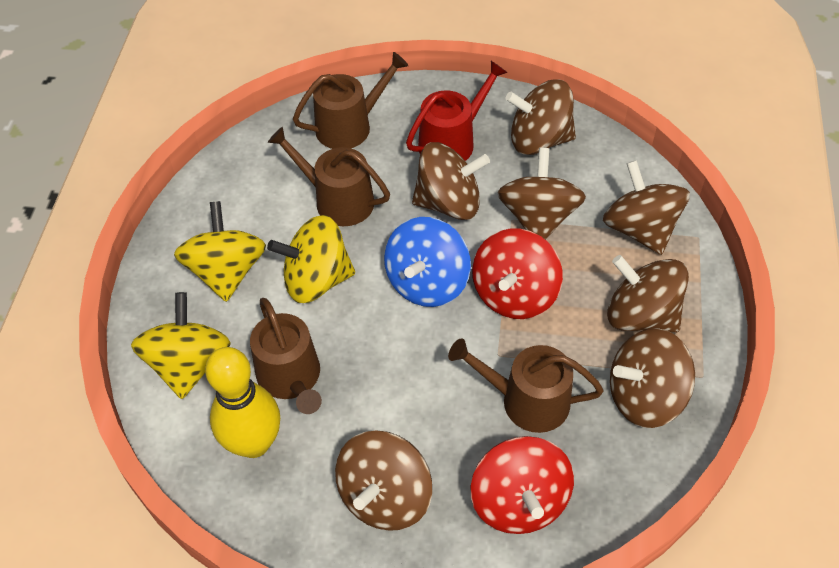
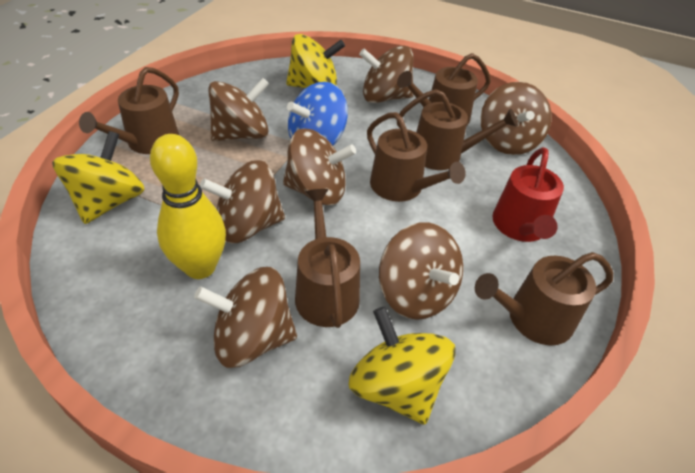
brown watering can: 4 -> 6
red spinning top: 2 -> 0

